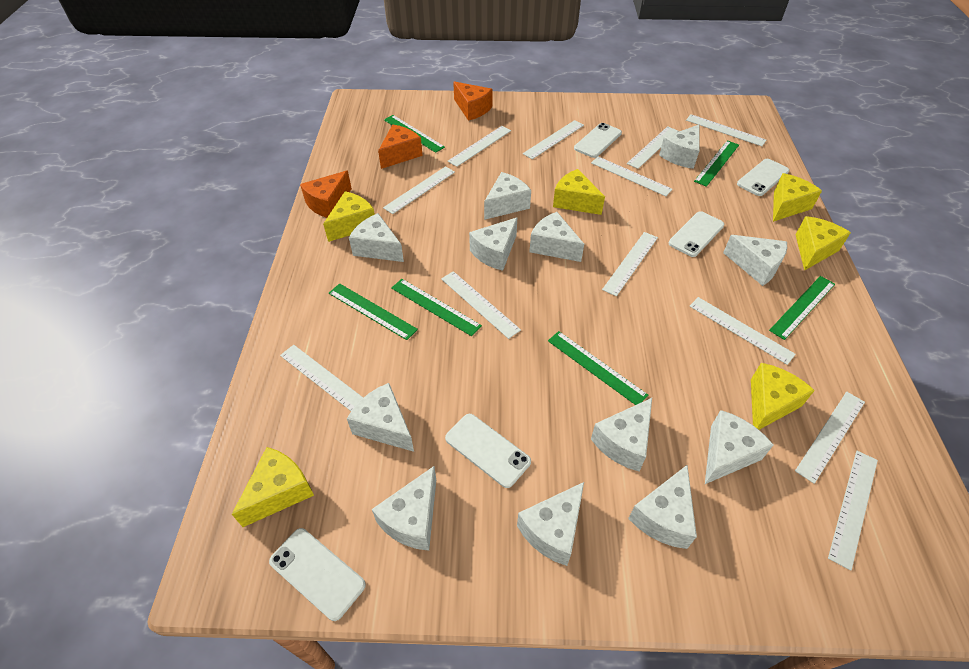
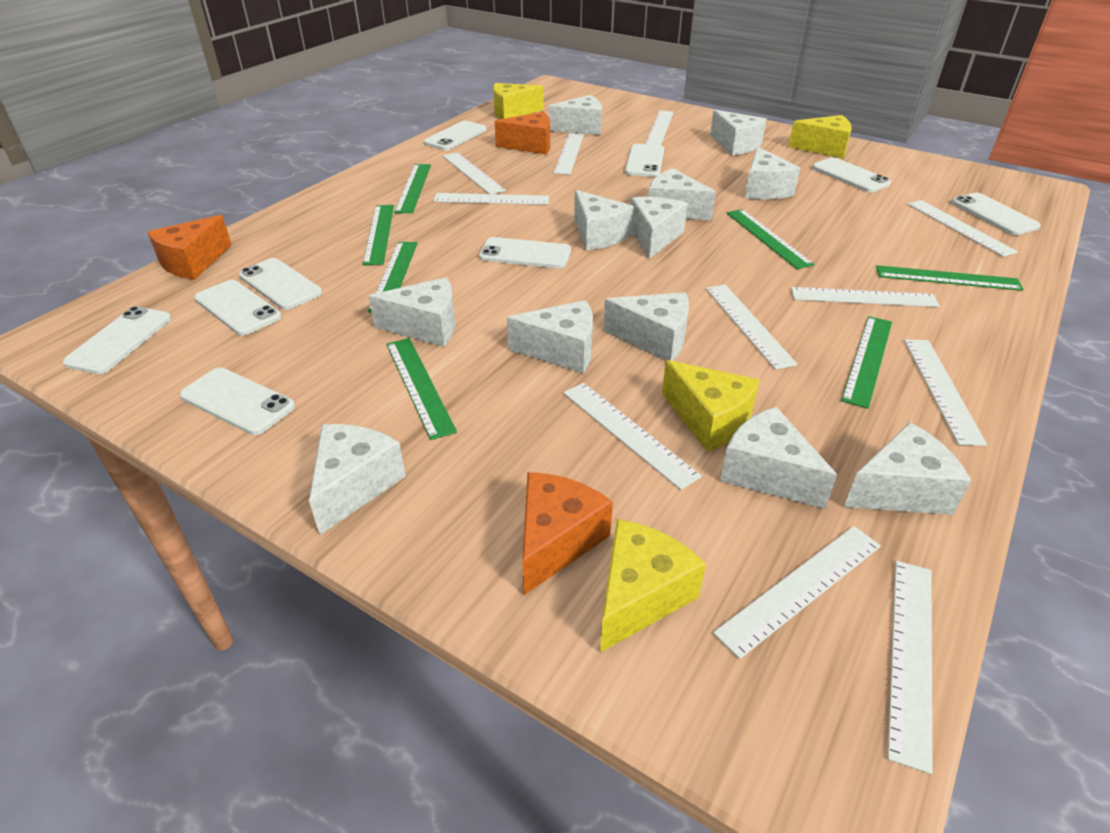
green ruler: 6 -> 7
white phone: 5 -> 9
white ruler: 12 -> 11
yellow cheese: 6 -> 4

